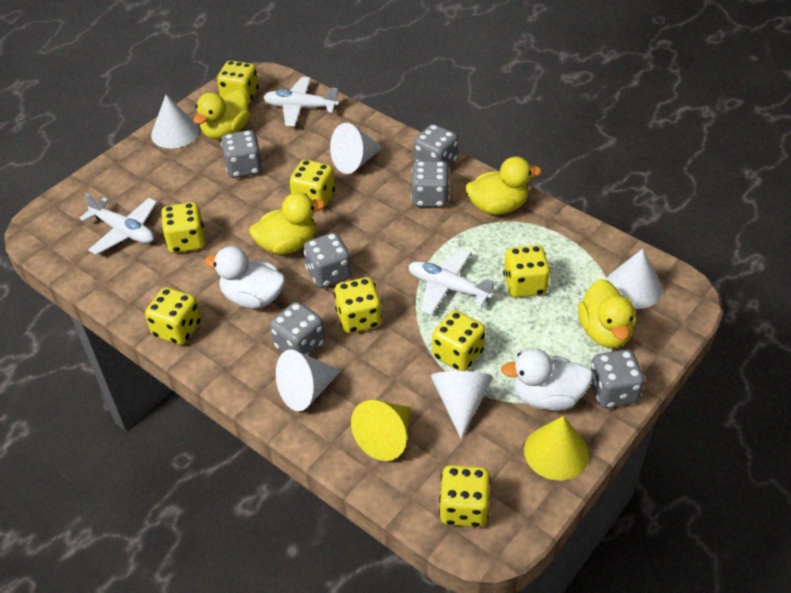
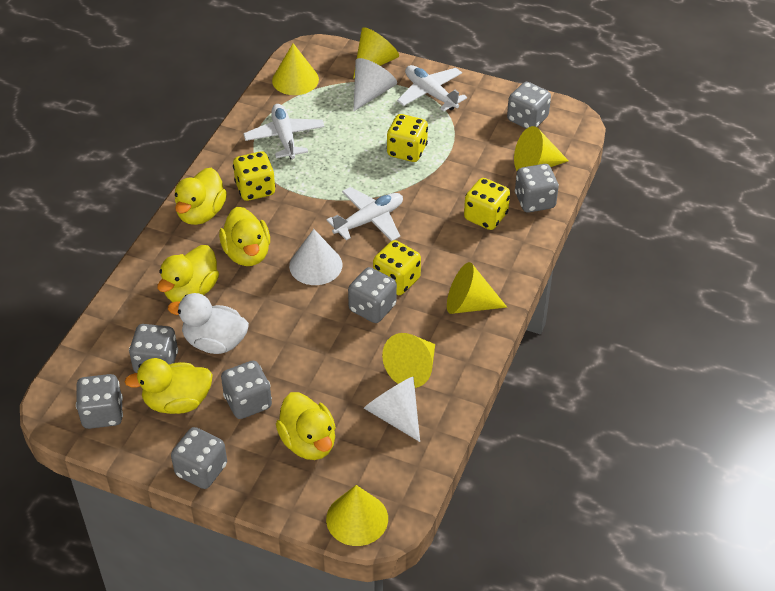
grey dice: 6 -> 7
white cone: 5 -> 3
white duck: 2 -> 1
yellow cone: 2 -> 6
yellow dice: 8 -> 4
yellow duck: 4 -> 5

